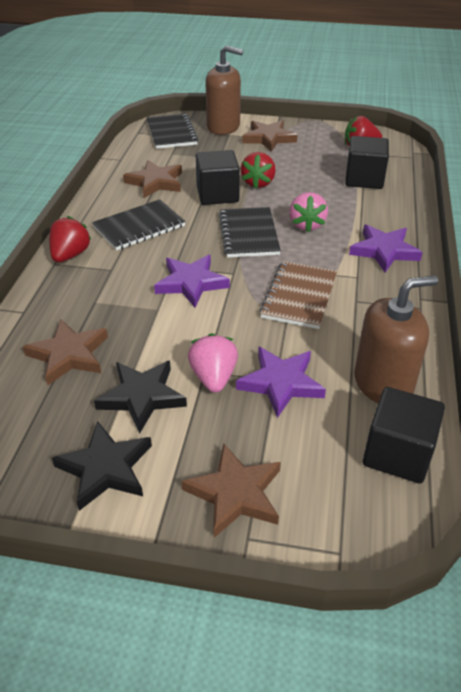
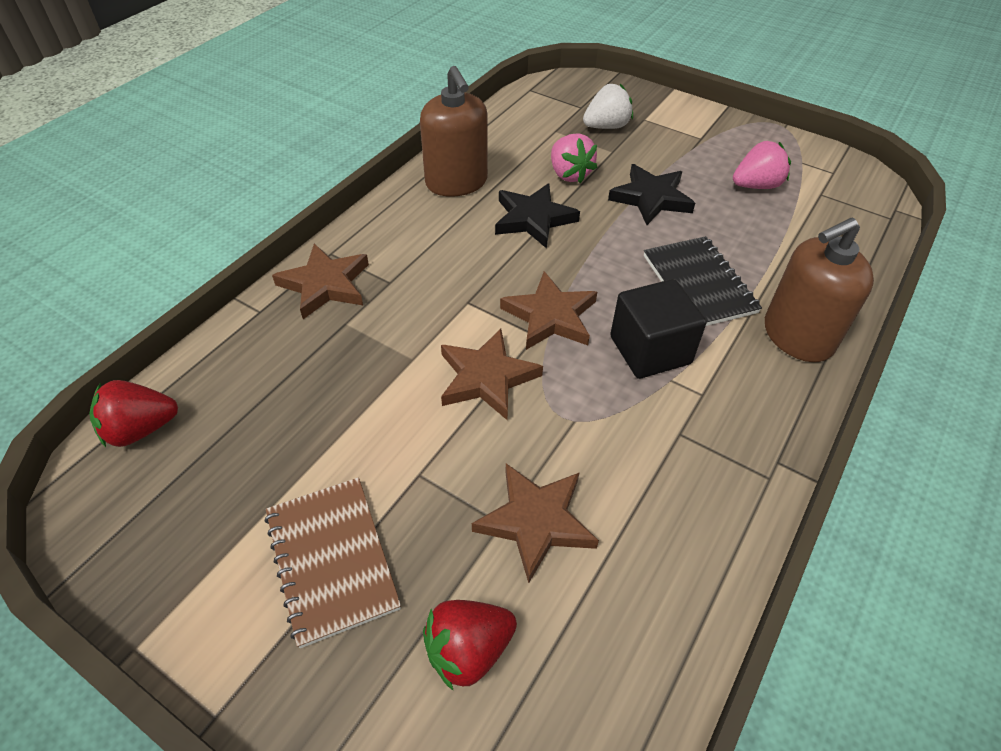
black cube: 3 -> 1
black notebook: 3 -> 1
purple star: 3 -> 0
red strawberry: 3 -> 2
white strawberry: 0 -> 1

